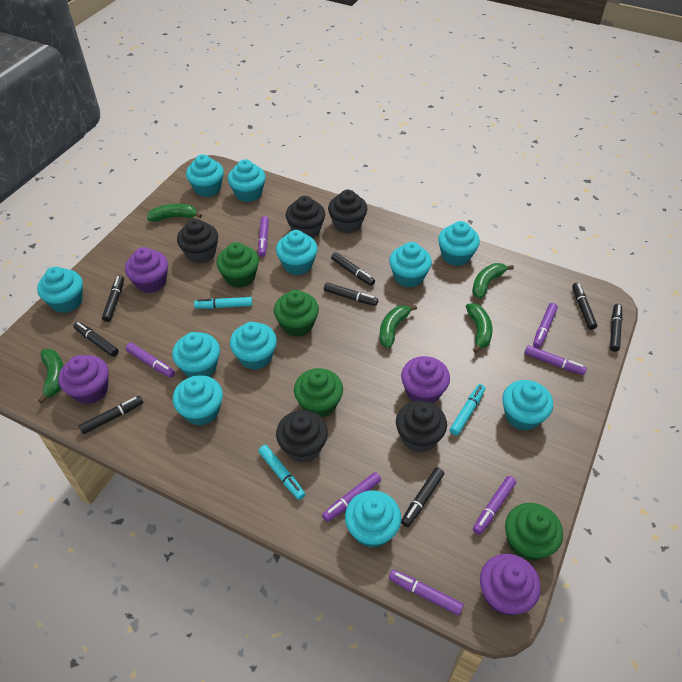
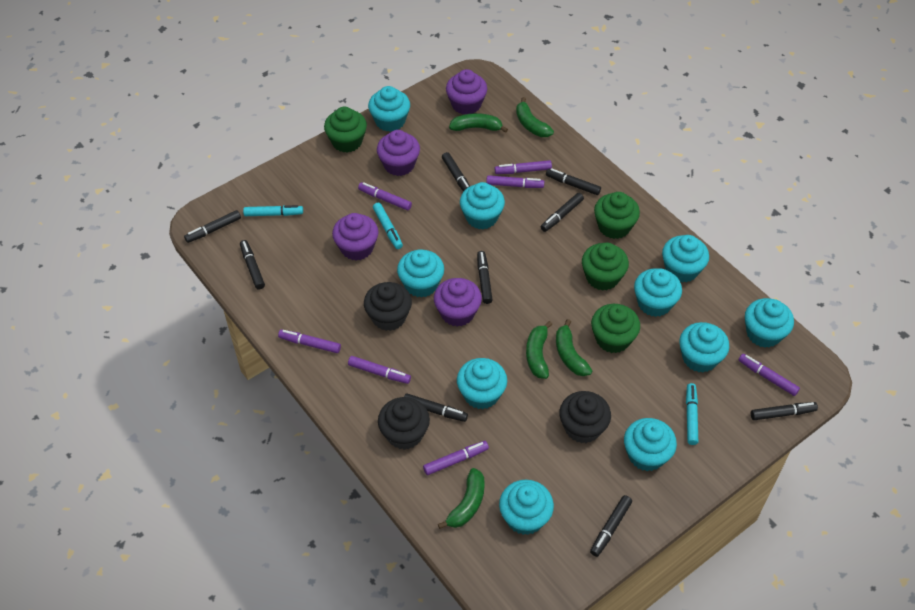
black cupcake: 5 -> 3
black marker: 8 -> 9
turquoise cupcake: 11 -> 10

